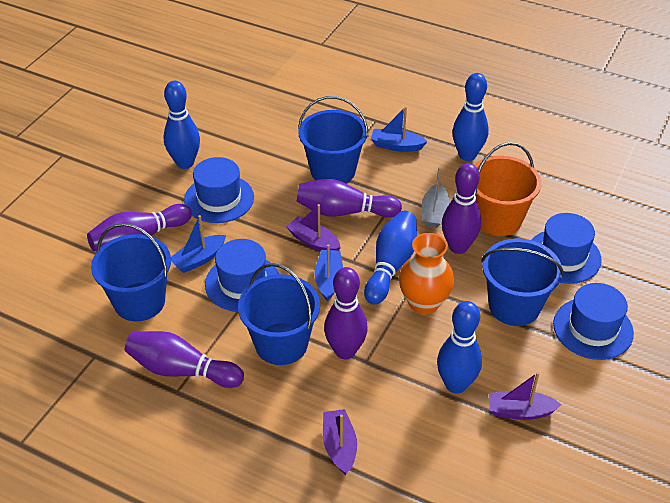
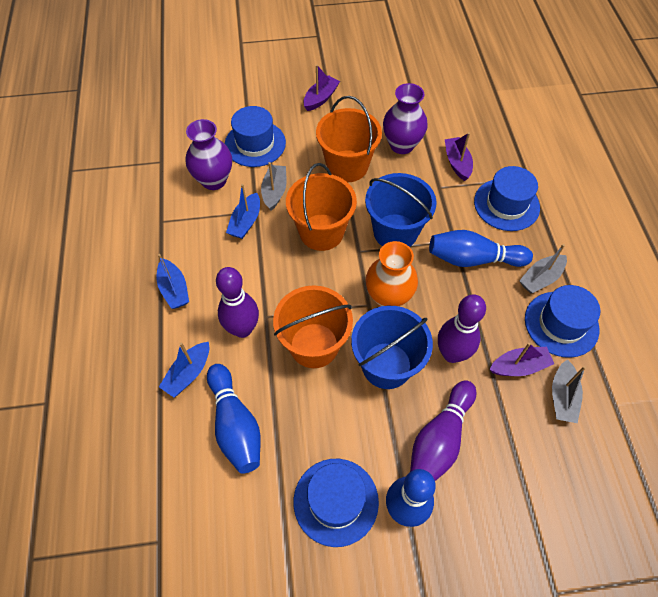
blue bowling pin: 4 -> 3
blue bucket: 4 -> 2
grey boat: 1 -> 3
orange bucket: 1 -> 3
purple bowling pin: 5 -> 3
purple vase: 0 -> 2

